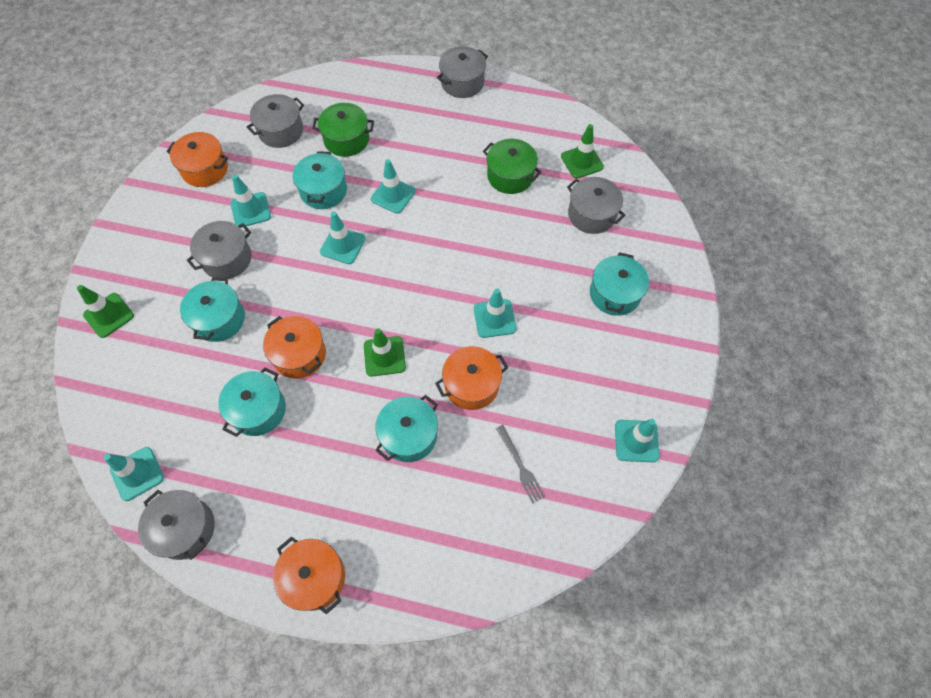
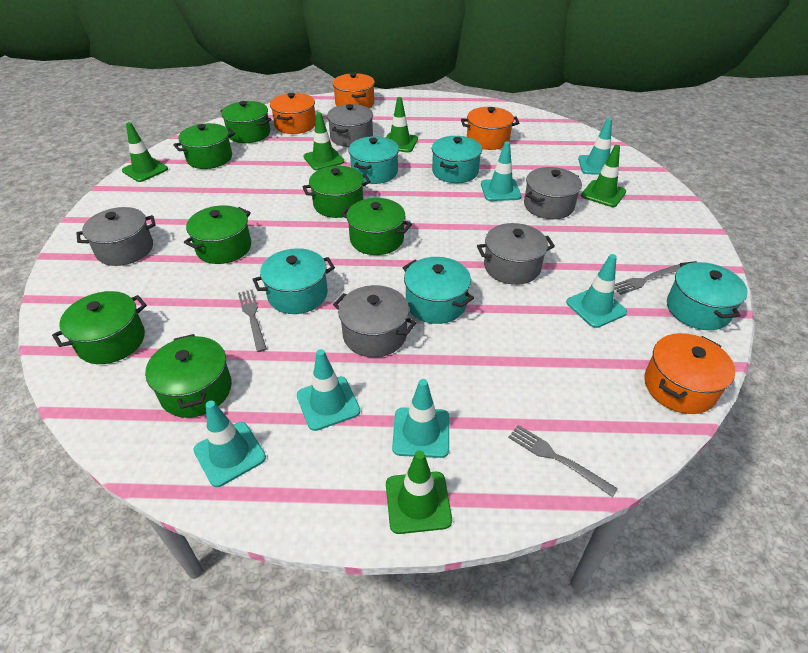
green pot: 2 -> 7
green traffic cone: 3 -> 5
grey fork: 1 -> 3

